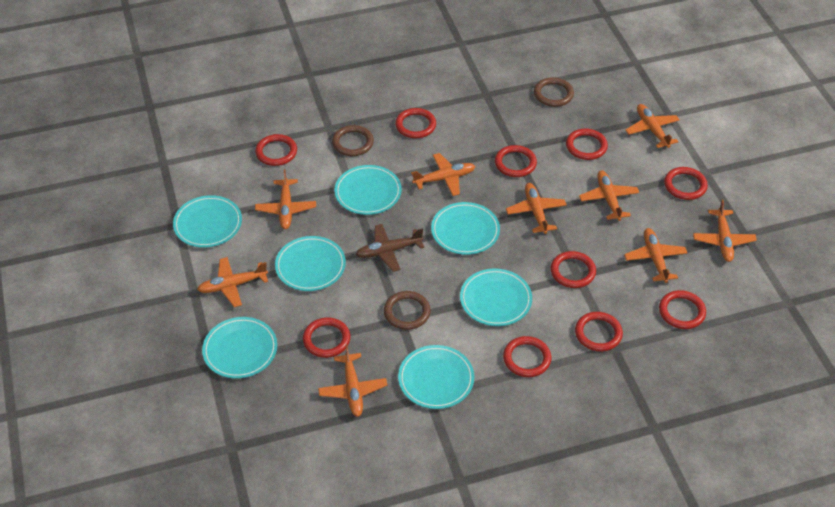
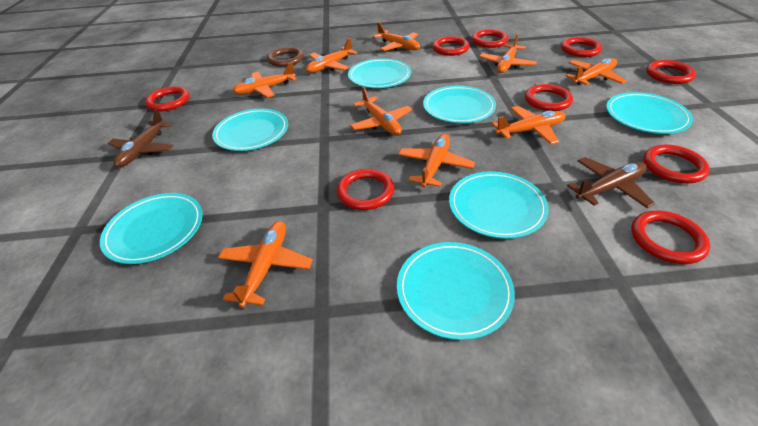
brown plane: 1 -> 2
brown ring: 3 -> 1
red ring: 10 -> 9

